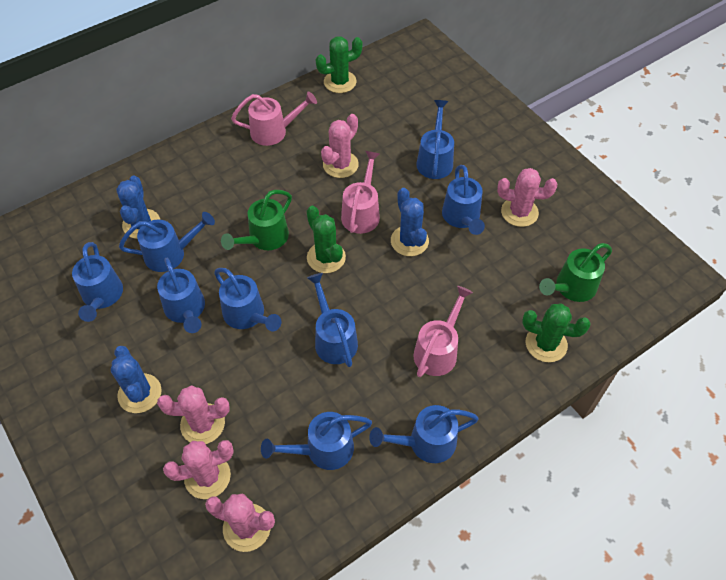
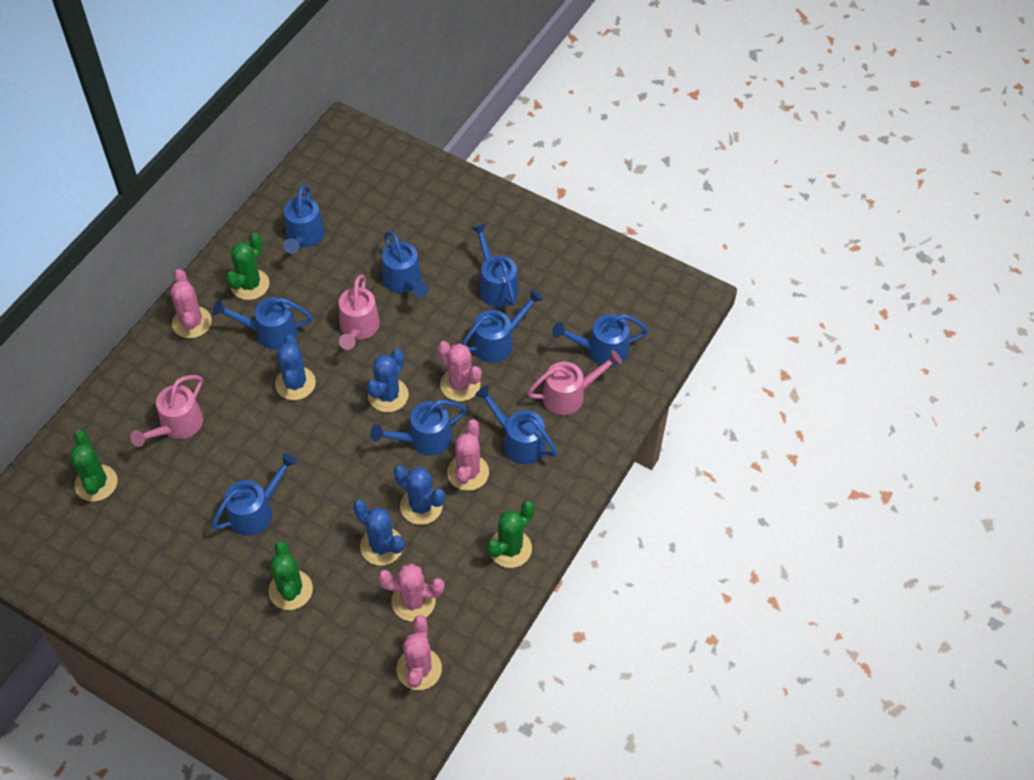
blue cactus: 3 -> 4
green cactus: 3 -> 4
green watering can: 2 -> 0

